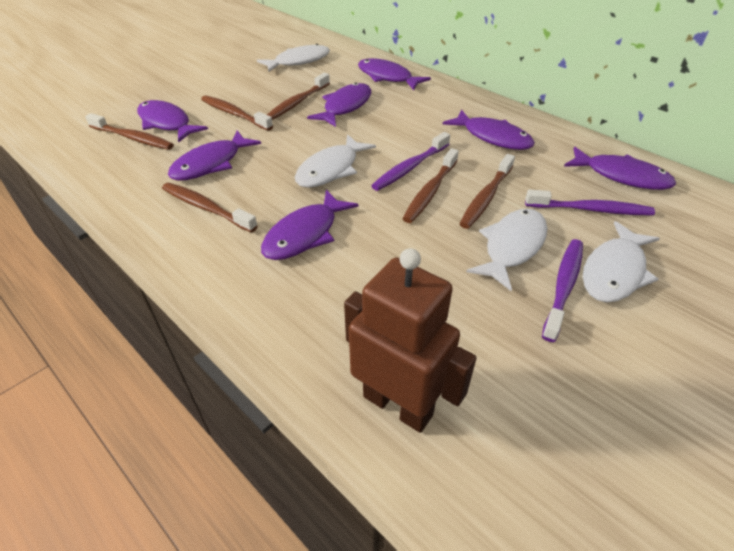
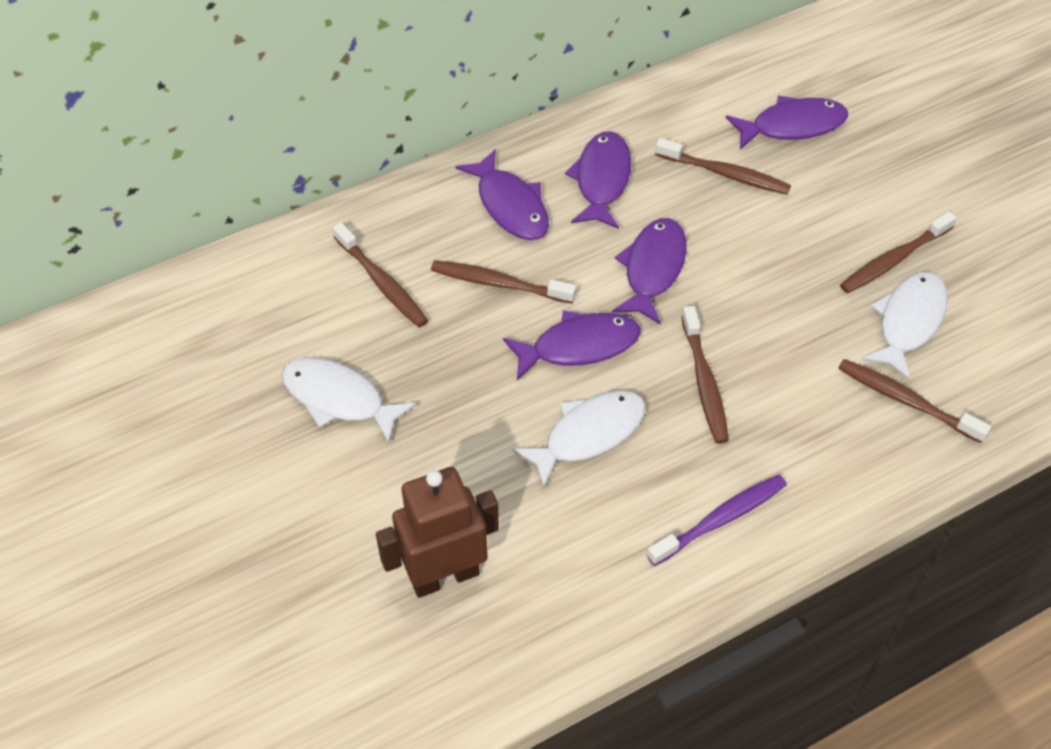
purple fish: 7 -> 5
purple toothbrush: 3 -> 1
white fish: 4 -> 3

